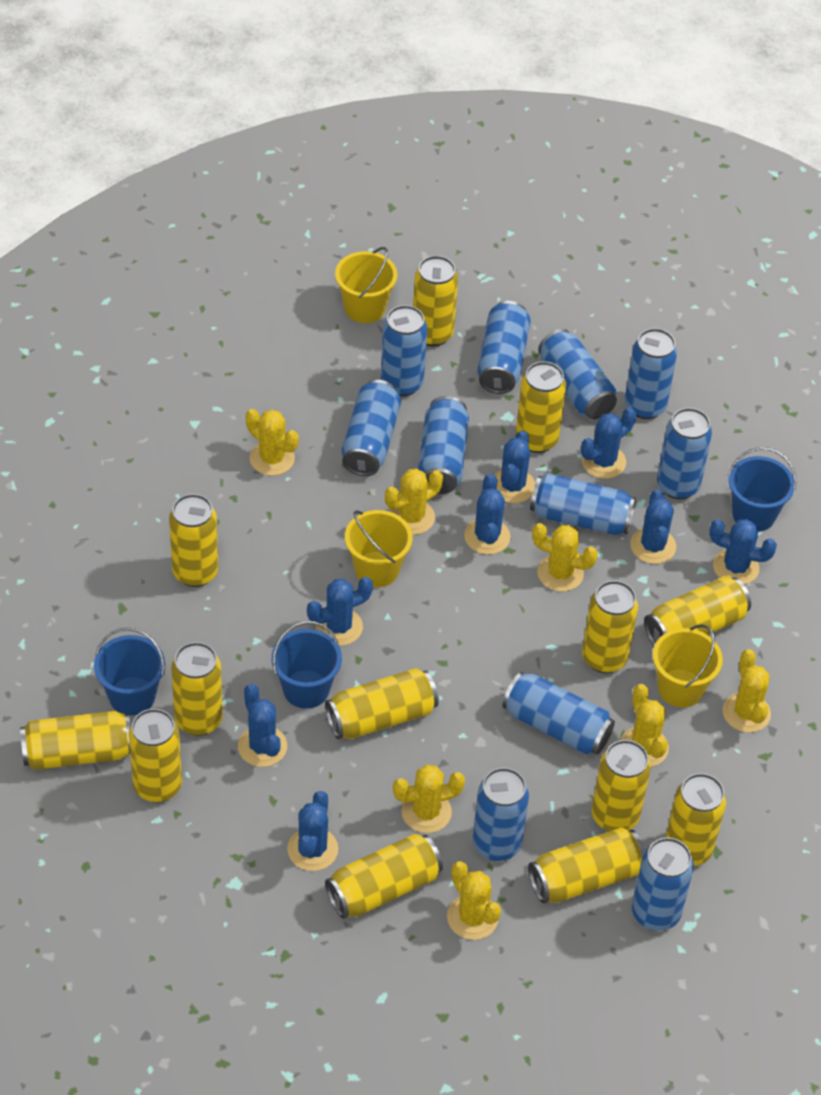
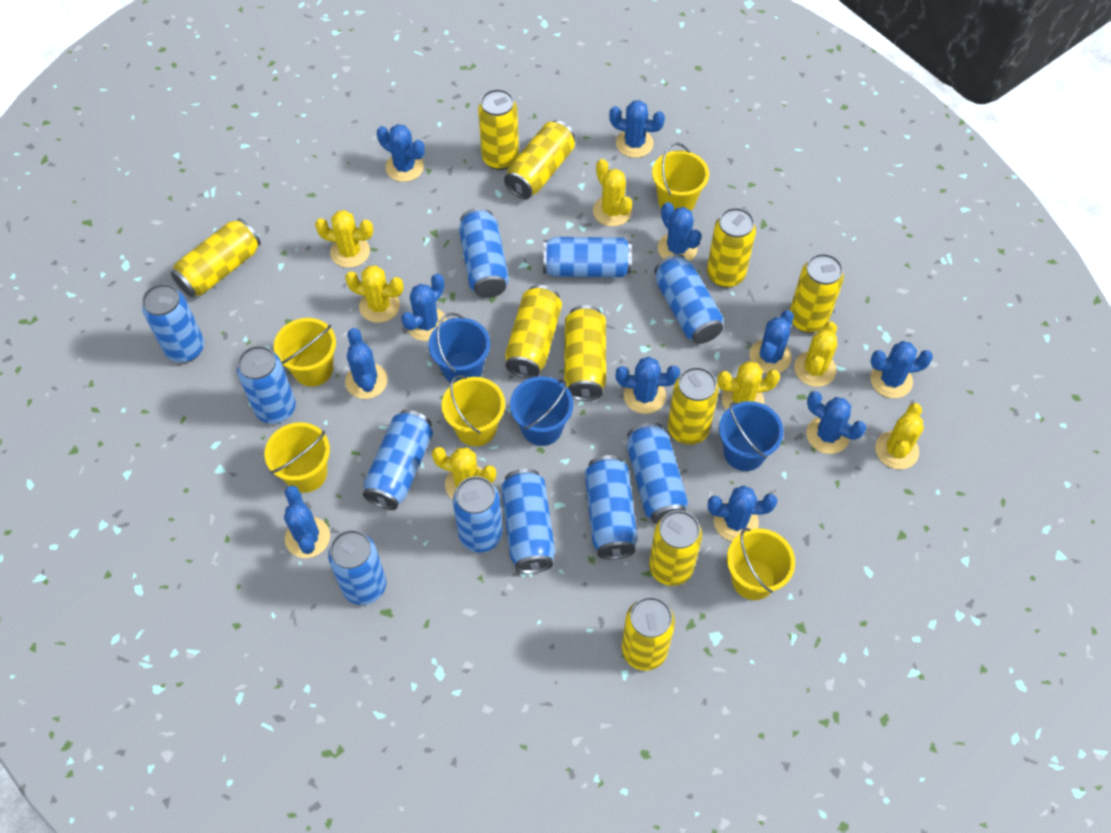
blue cactus: 8 -> 11
yellow bucket: 3 -> 5
yellow can: 13 -> 10

